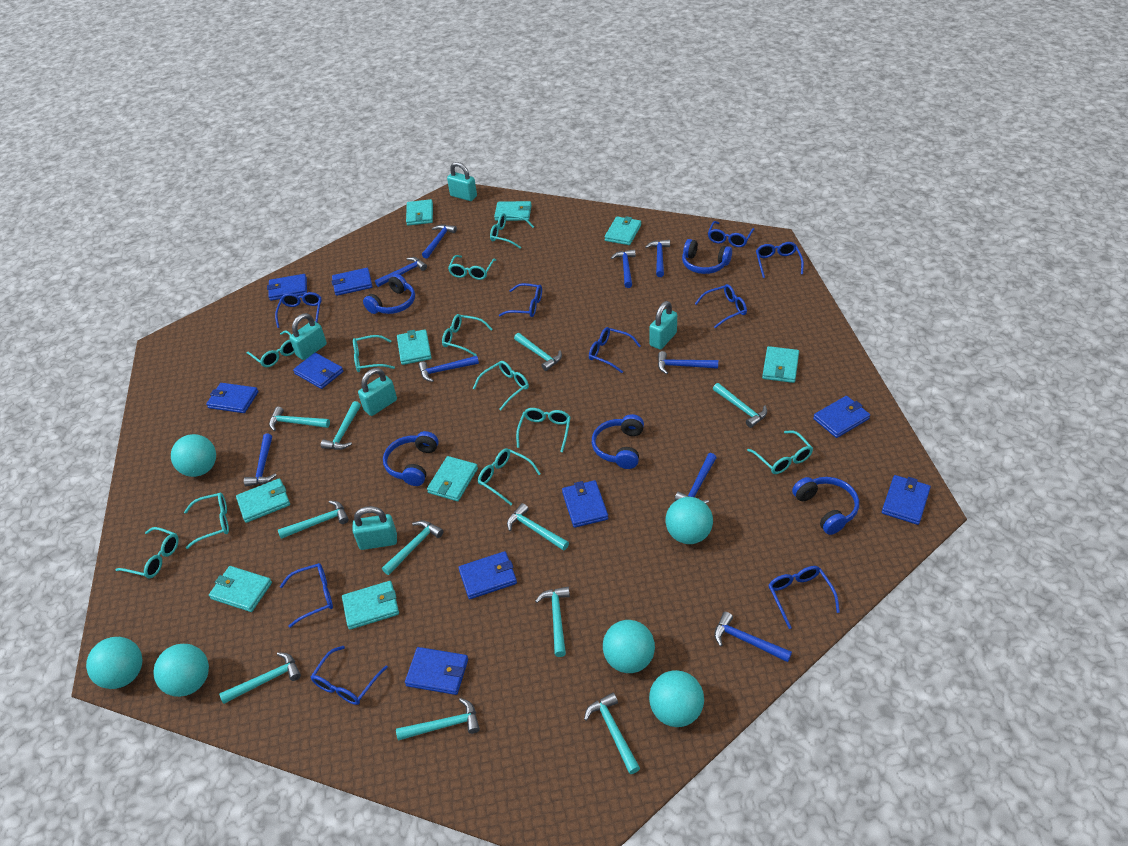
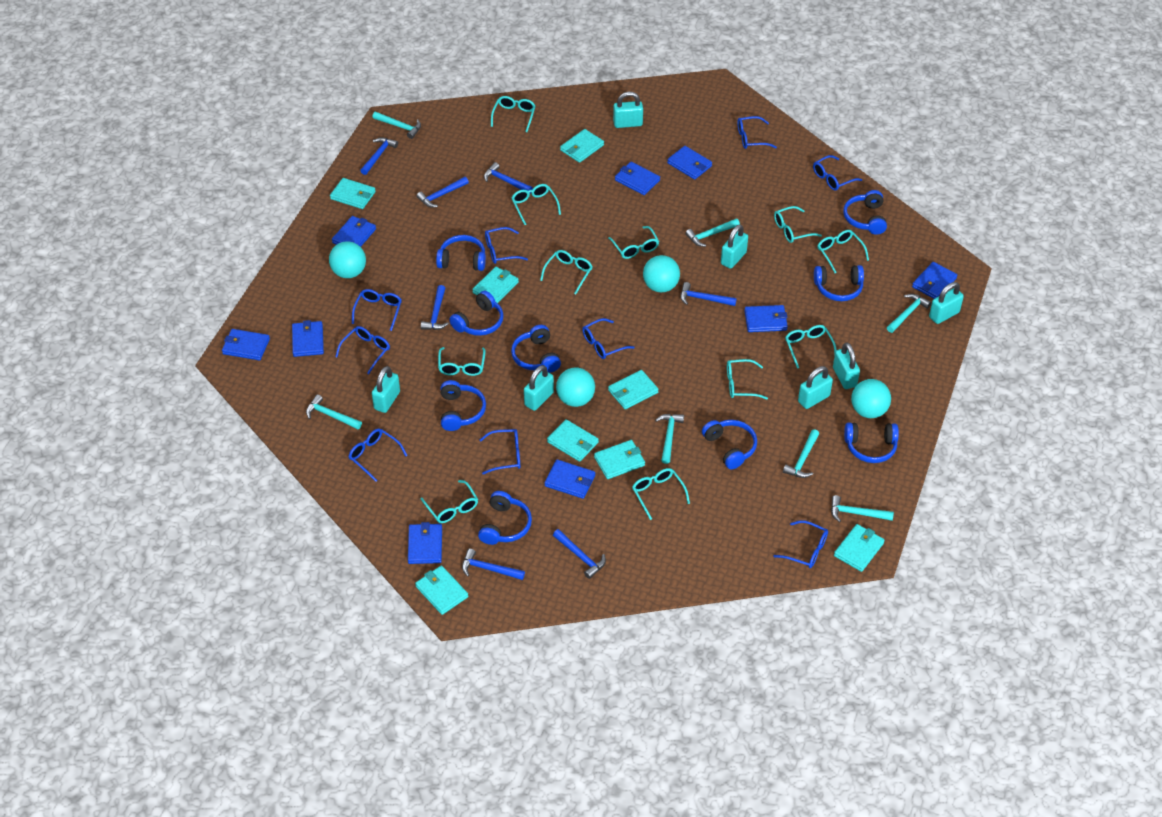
blue hammer: 9 -> 7
blue headphones: 5 -> 9
turquoise ball: 6 -> 4
turquoise hammer: 11 -> 7
turquoise padlock: 5 -> 7
turquoise wallet: 9 -> 8

